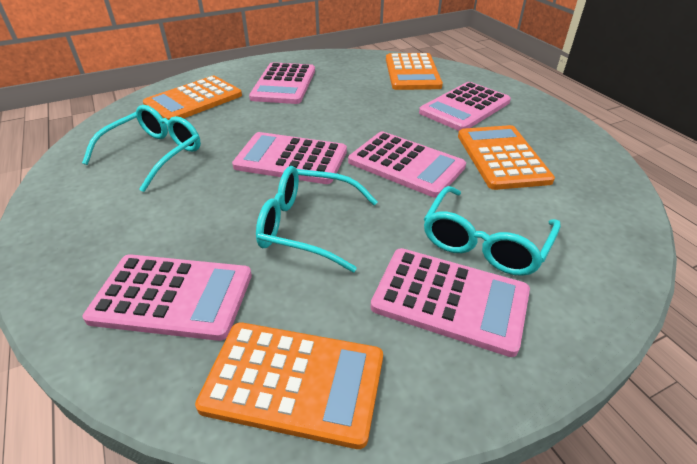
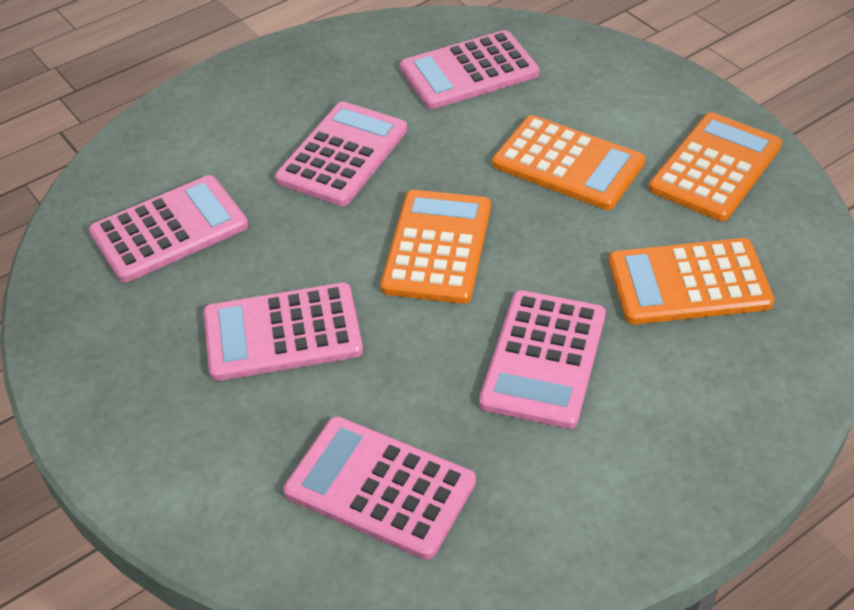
turquoise glasses: 3 -> 0

